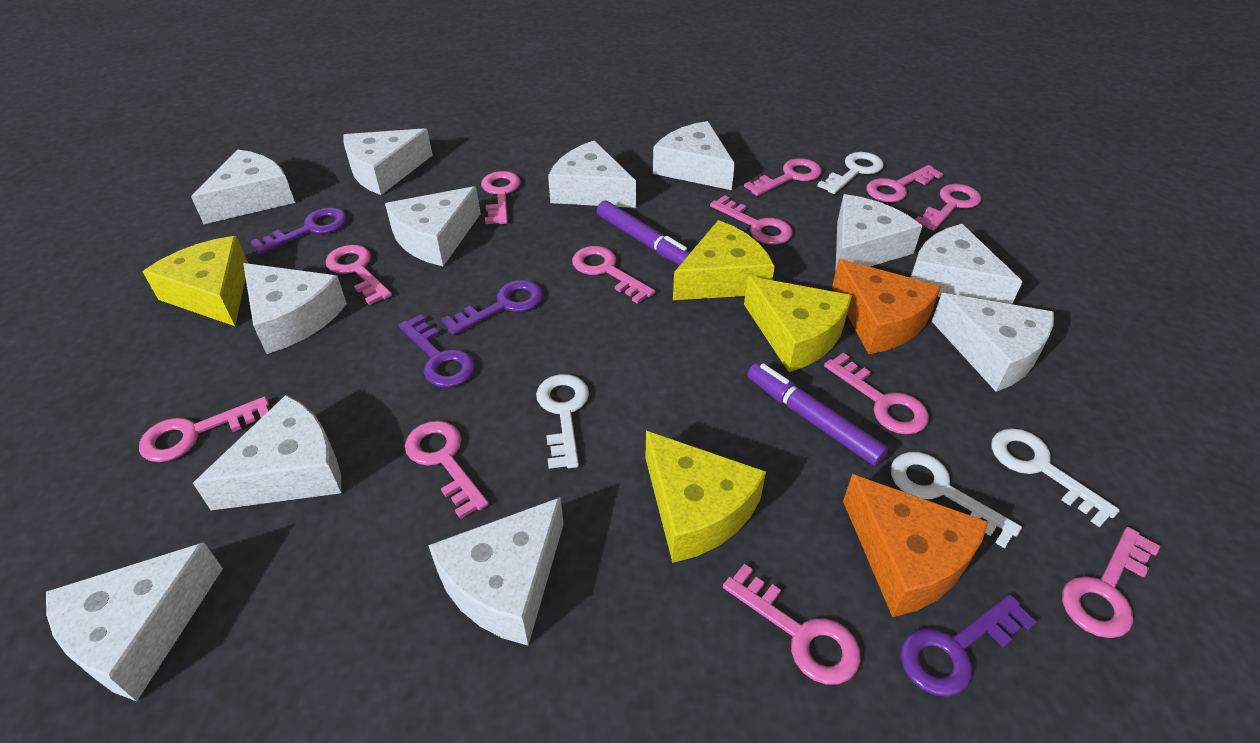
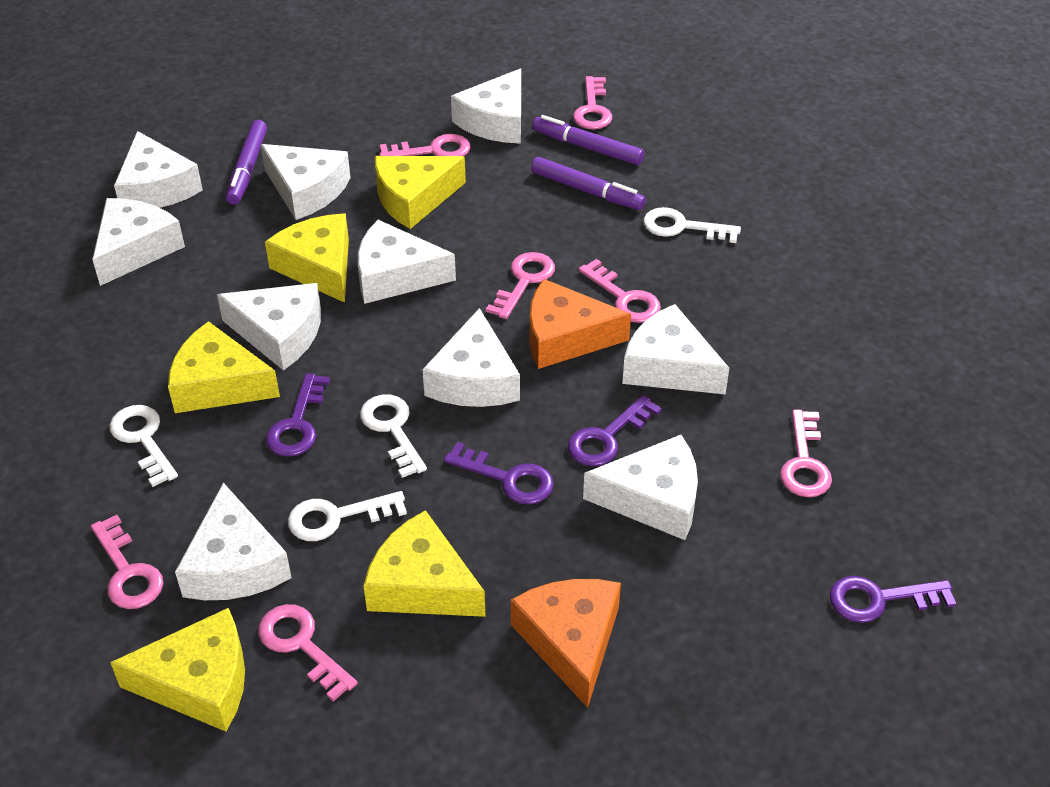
pink key: 12 -> 7
purple marker: 2 -> 3
white cheese: 12 -> 10
yellow cheese: 4 -> 5

